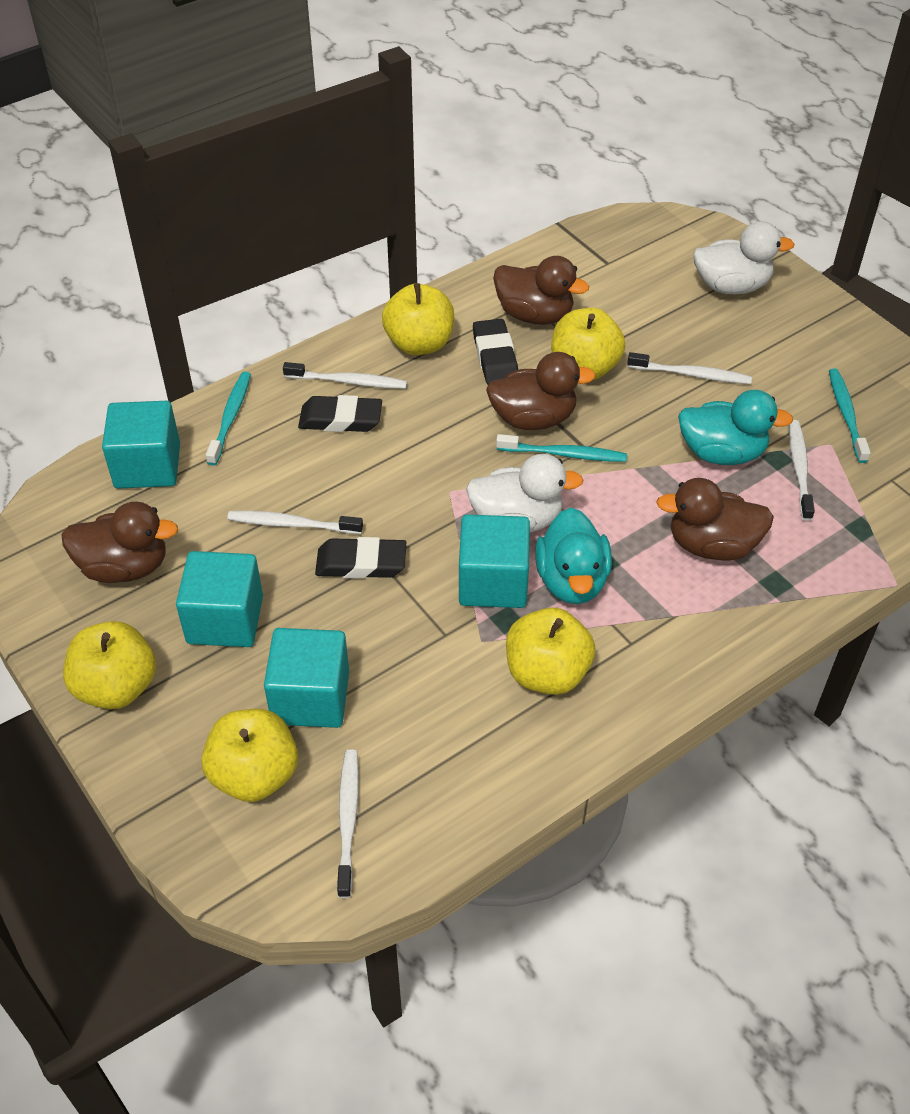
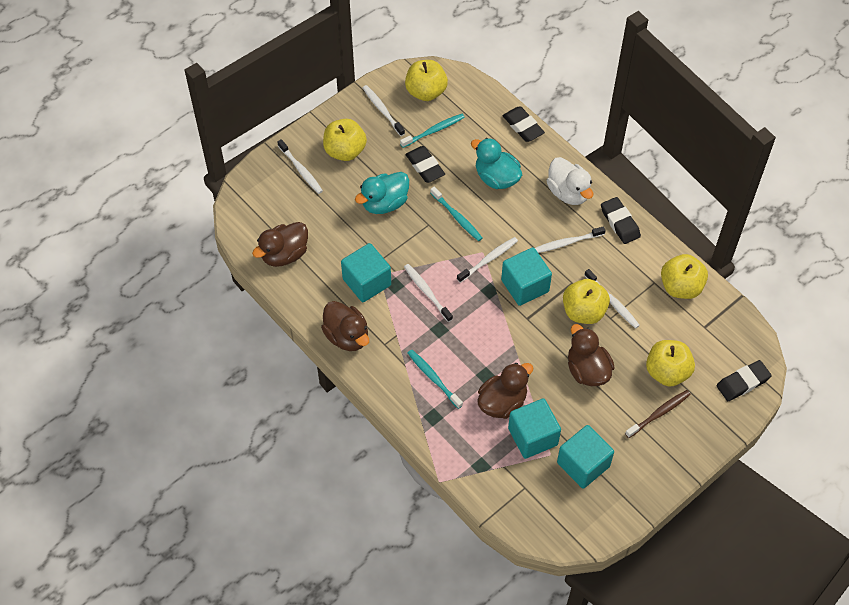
black eraser: 3 -> 4
brown toothbrush: 0 -> 1
white duck: 2 -> 1
white toothbrush: 5 -> 6

